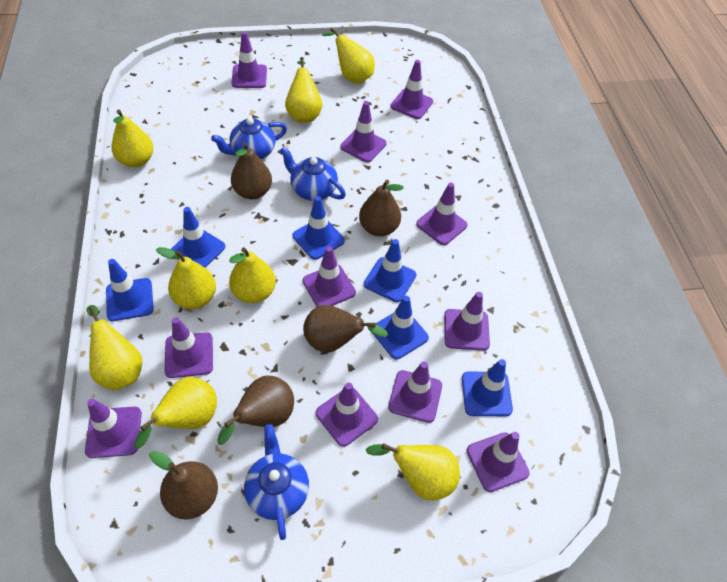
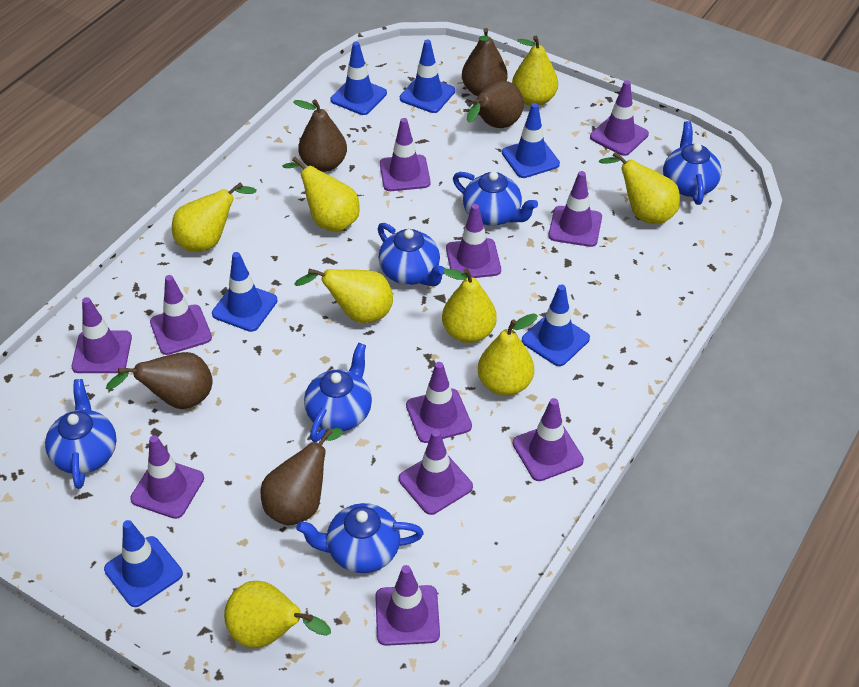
blue teapot: 3 -> 6

